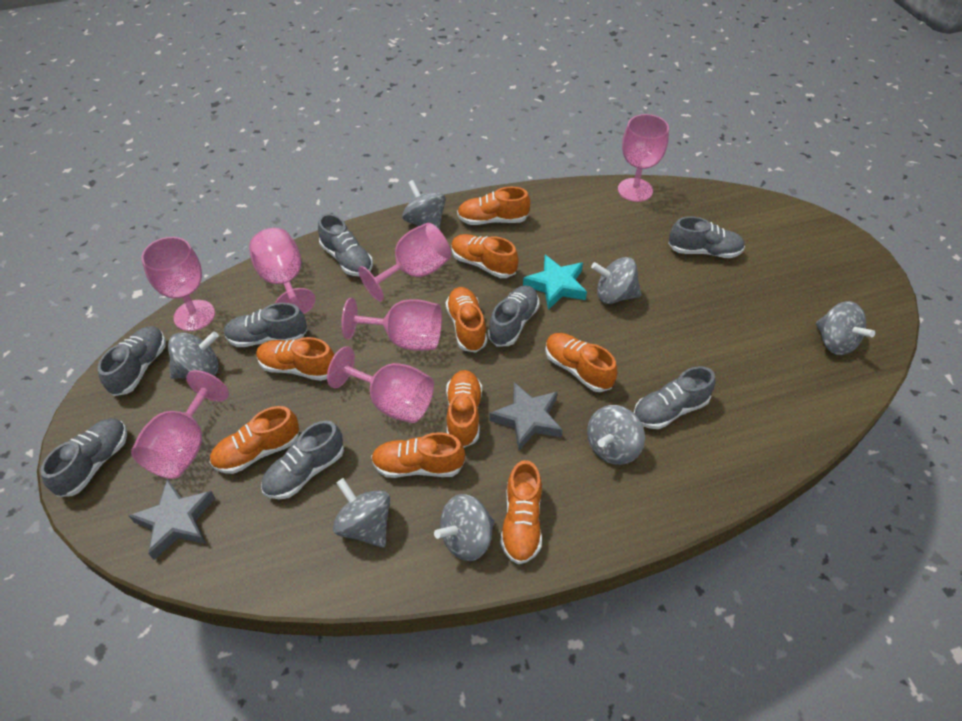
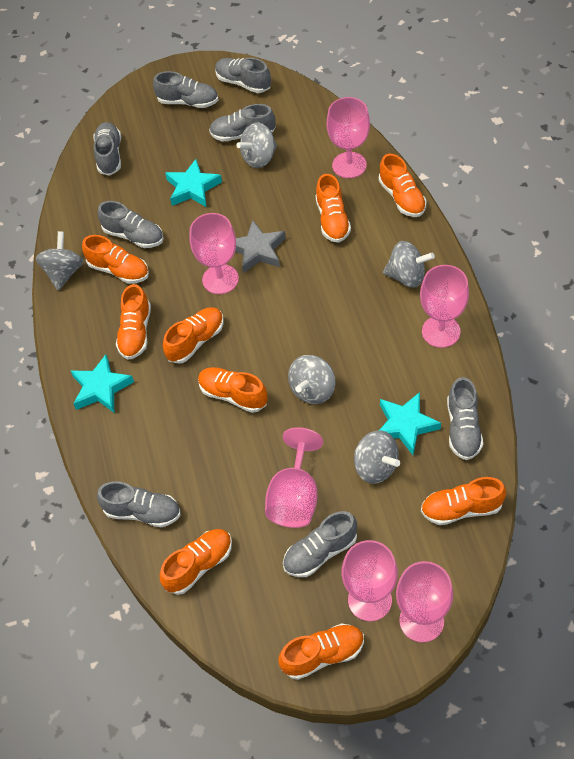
grey spinning top: 7 -> 5
grey star: 2 -> 1
pink goblet: 7 -> 6
turquoise star: 1 -> 3

